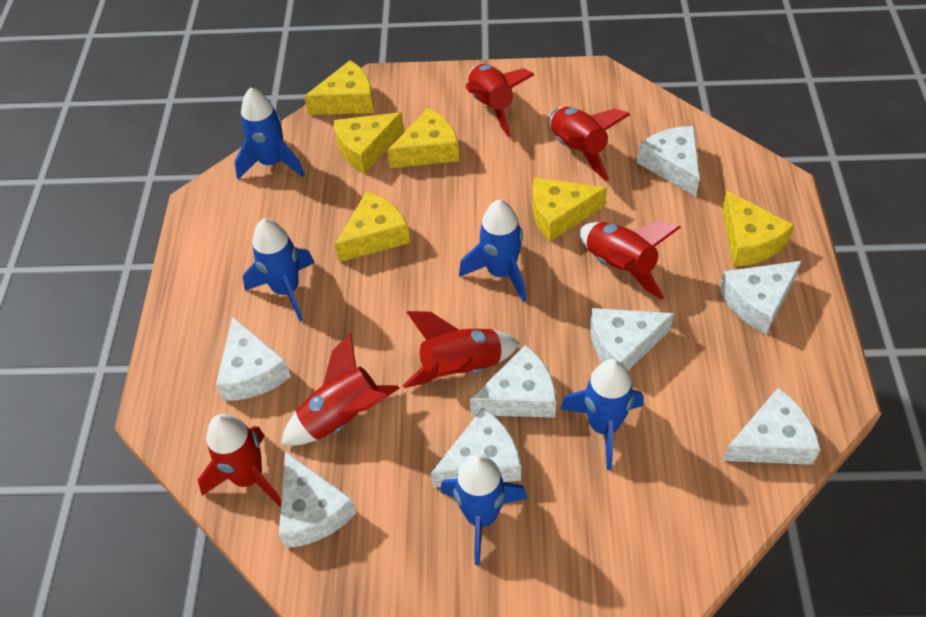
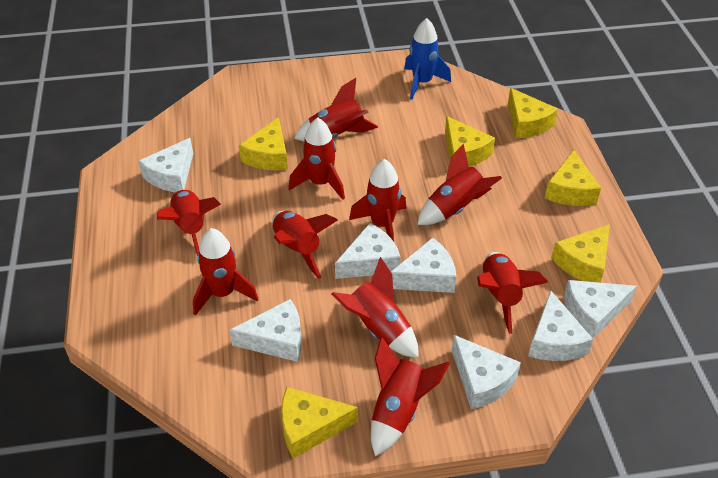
blue rocket: 5 -> 1
red rocket: 6 -> 10
white cheese: 8 -> 7

